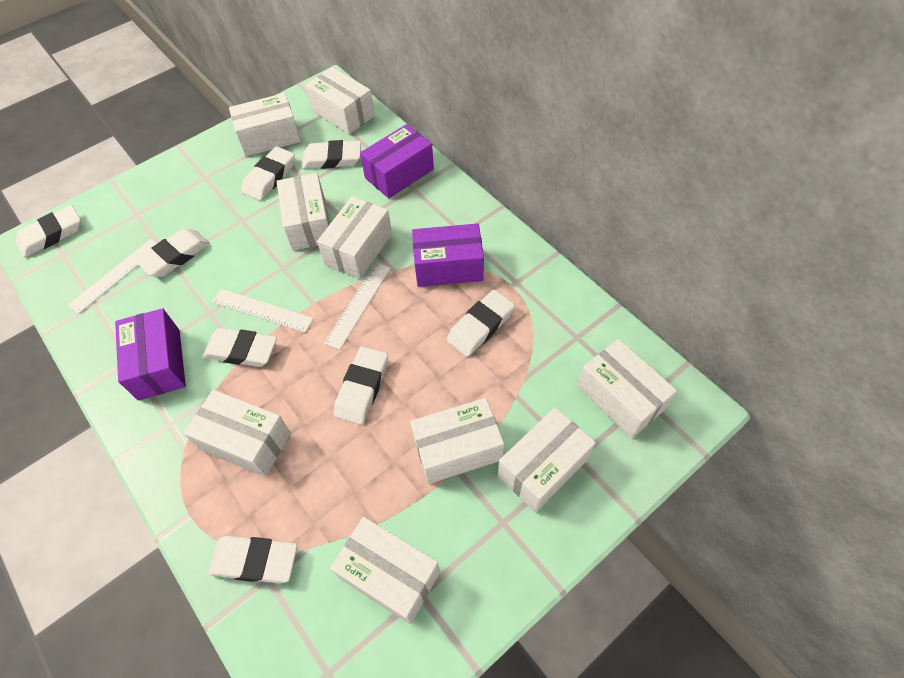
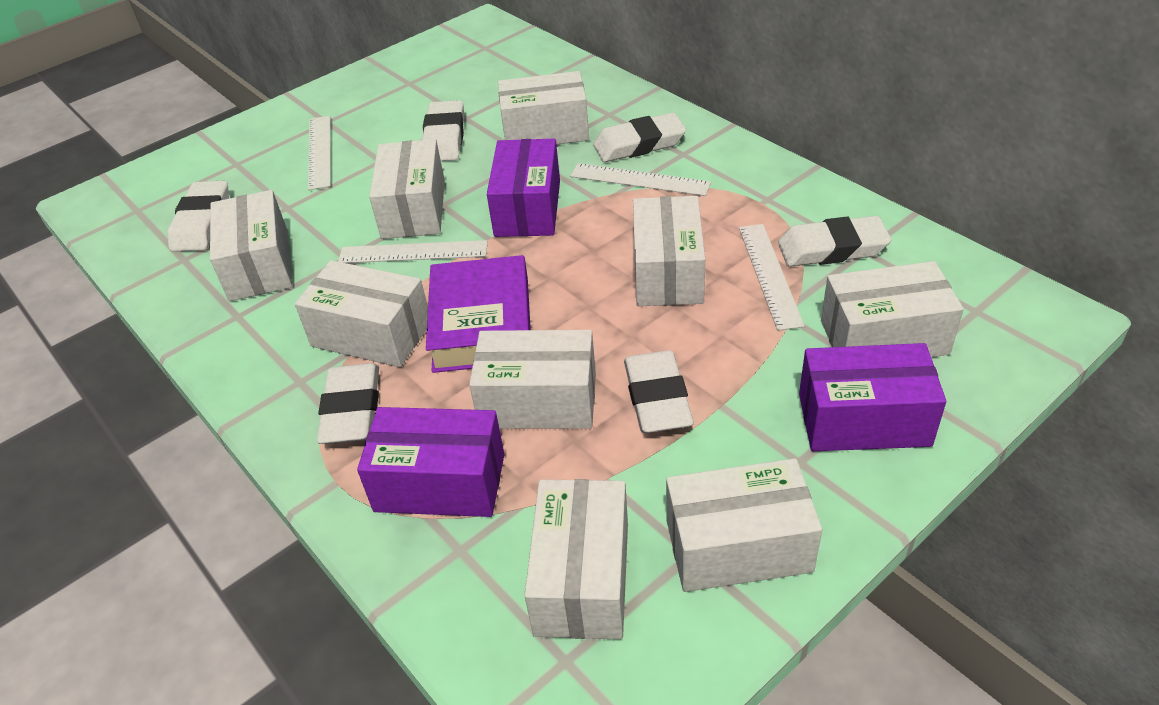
purple book: 0 -> 1
white eraser: 8 -> 6
white ruler: 3 -> 4

